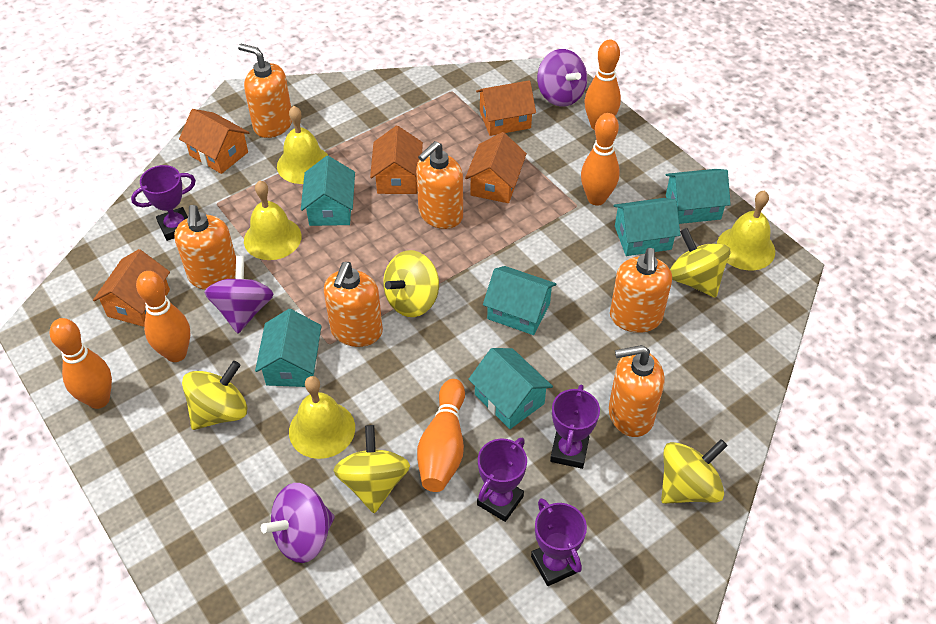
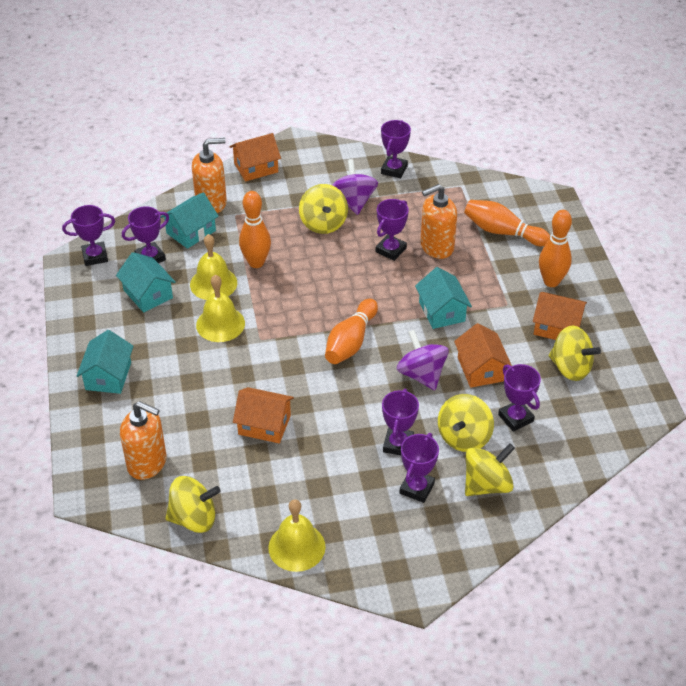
orange bowling pin: 5 -> 4
orange house: 5 -> 4
orange soap dispenser: 6 -> 3
purple spinning top: 3 -> 2
purple trophy: 4 -> 7
turquoise house: 6 -> 4
yellow bell: 4 -> 3

